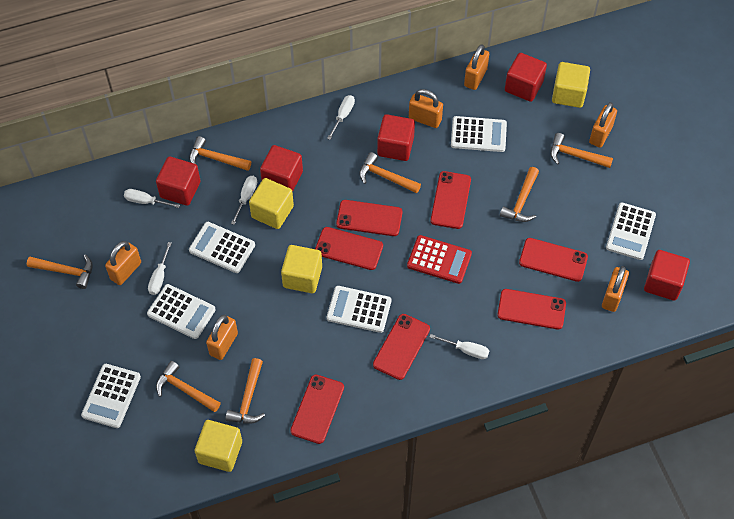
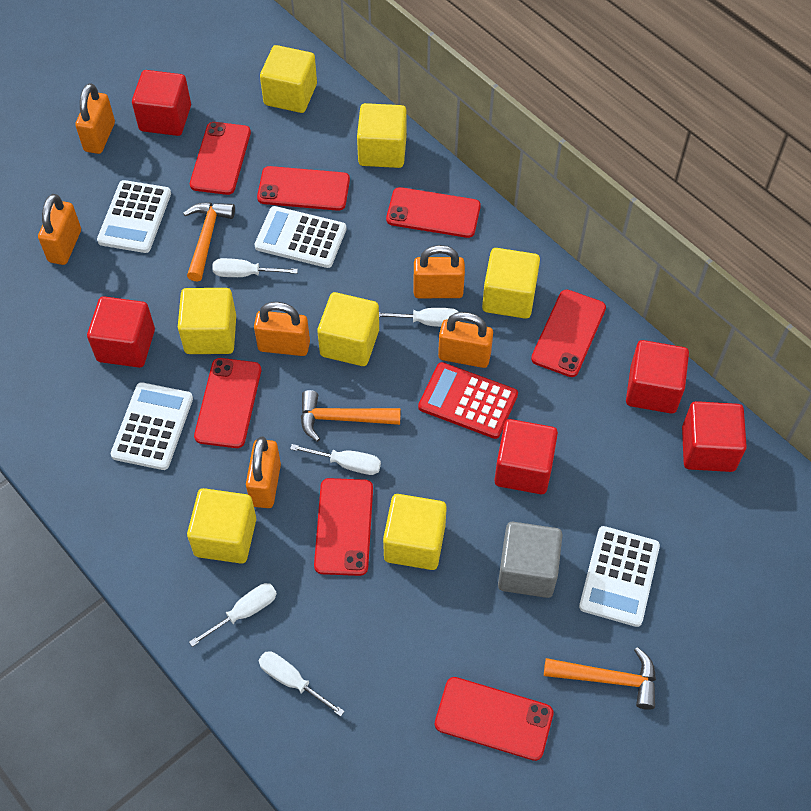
grey cube: 0 -> 1
orange hammer: 7 -> 3
white calculator: 6 -> 4
yellow cube: 4 -> 7

